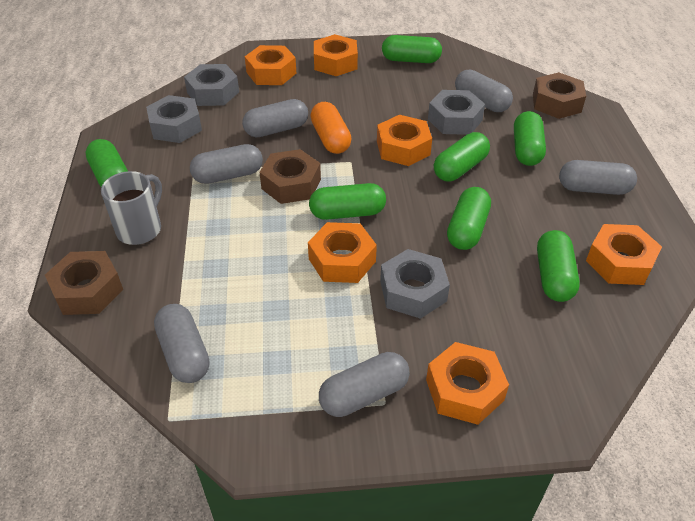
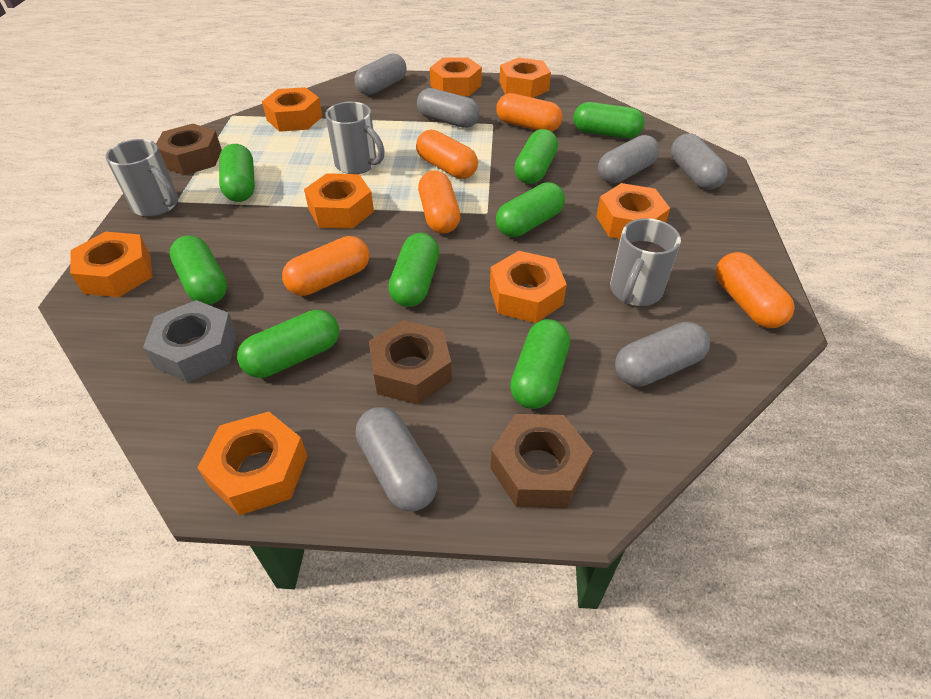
green capsule: 7 -> 8
grey mug: 1 -> 3
grey nut: 4 -> 1
orange capsule: 1 -> 5
orange nut: 6 -> 8

